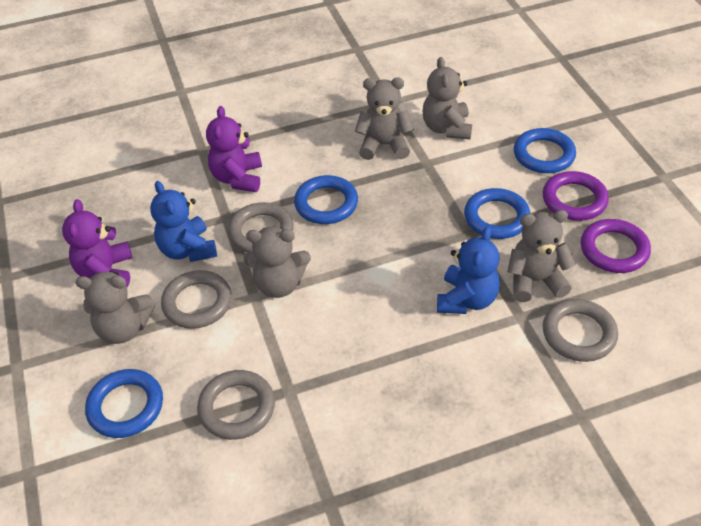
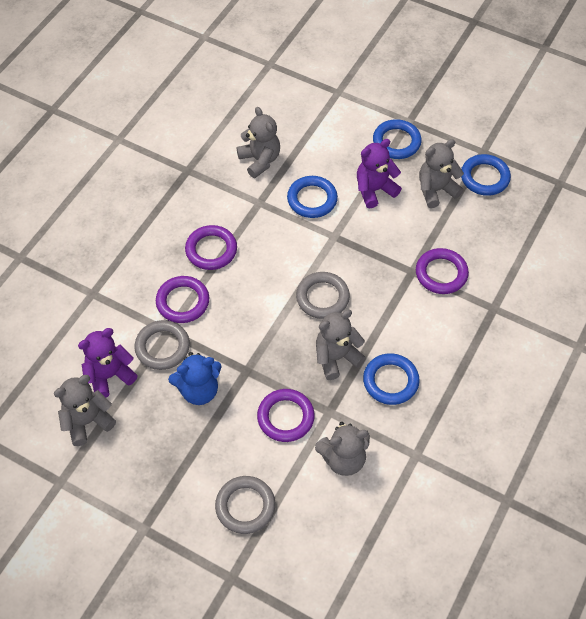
blue teddy bear: 2 -> 1
grey ring: 4 -> 3
purple ring: 2 -> 4

